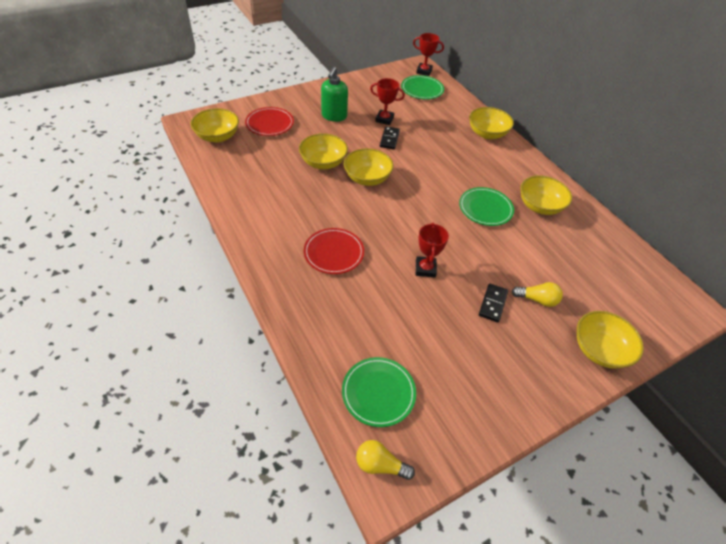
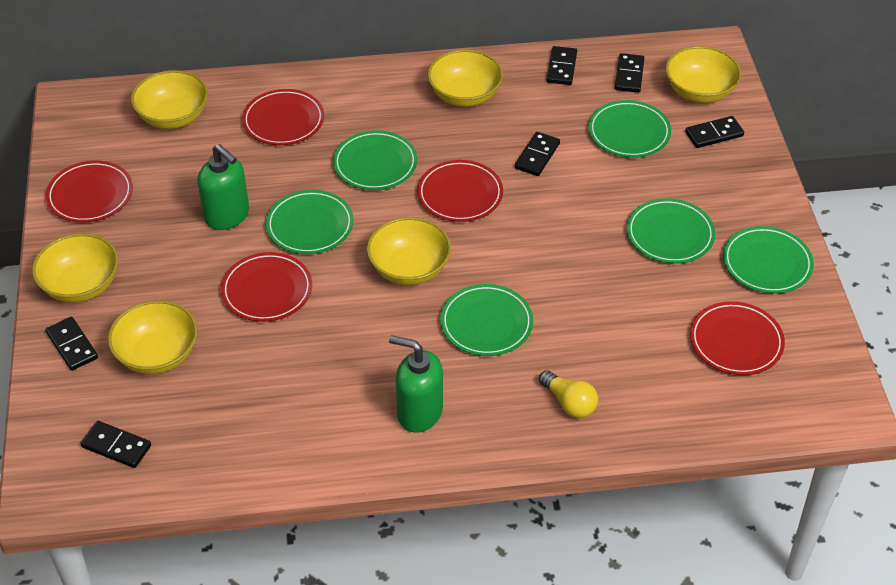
black domino: 2 -> 6
green plate: 3 -> 6
green soap dispenser: 1 -> 2
red plate: 2 -> 5
red trophy: 3 -> 0
yellow light bulb: 2 -> 1

